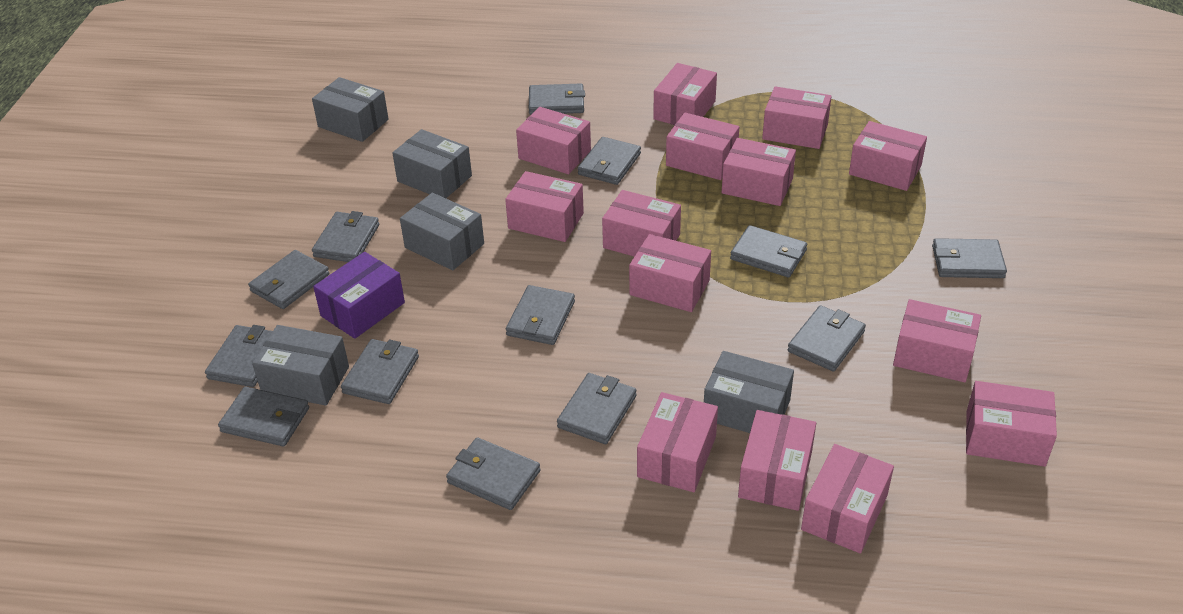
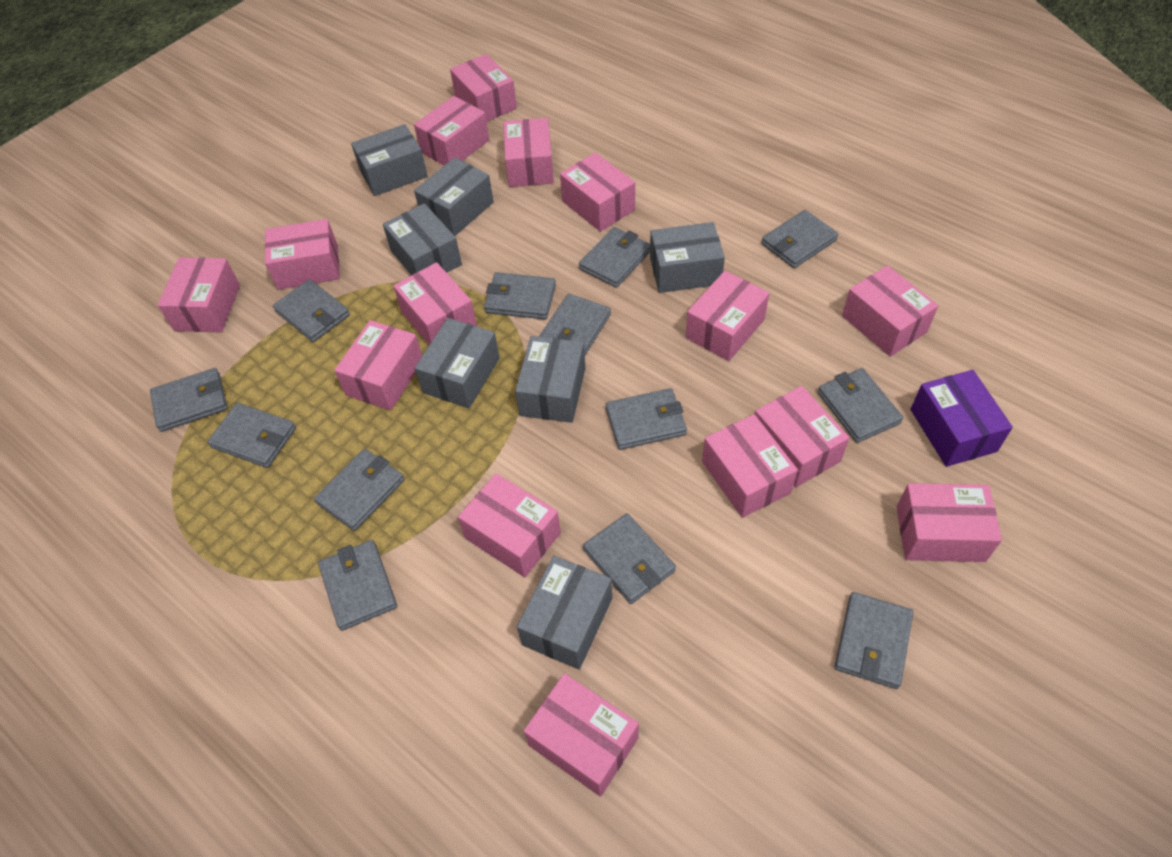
grey box: 5 -> 7
pink box: 14 -> 15

